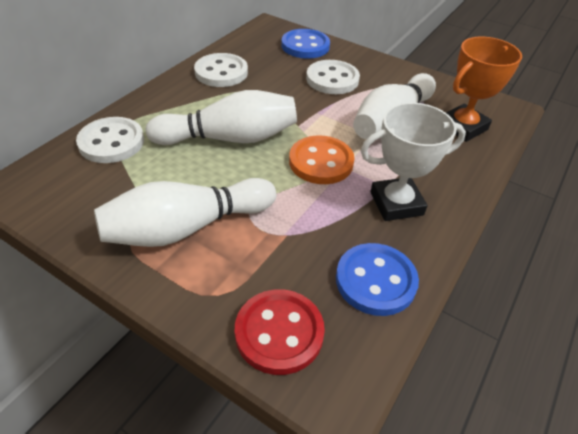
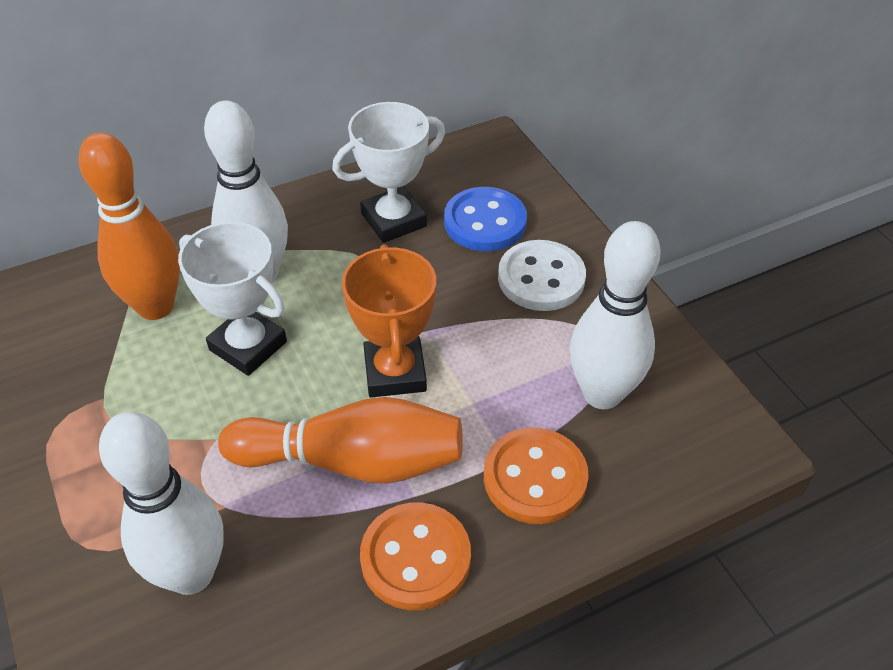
blue button: 2 -> 1
orange bowling pin: 0 -> 2
orange button: 1 -> 2
red button: 1 -> 0
white button: 3 -> 1
white trophy: 1 -> 2

